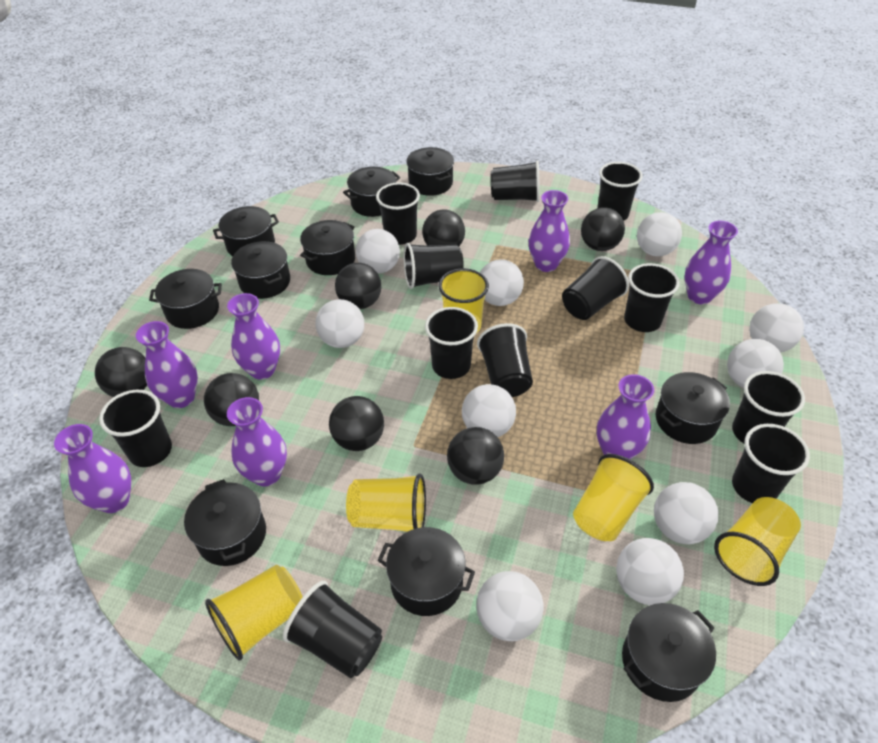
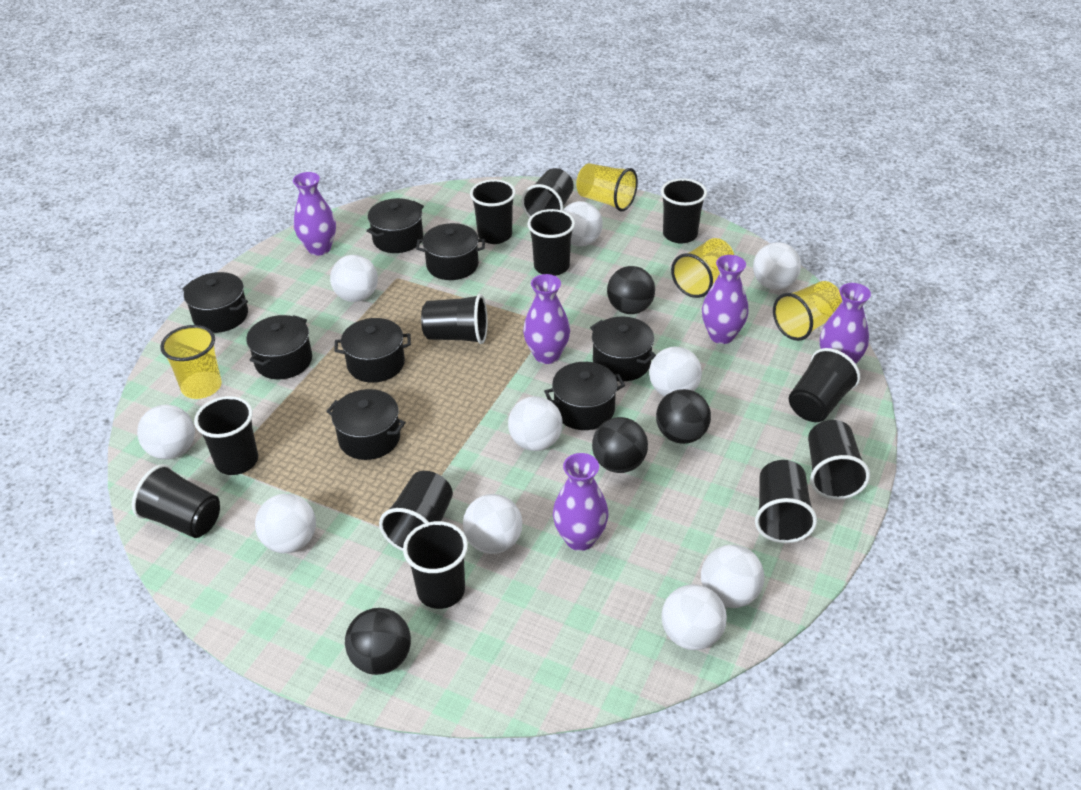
black ball: 7 -> 4
black pot: 10 -> 8
purple vase: 7 -> 5
yellow cup: 5 -> 4

